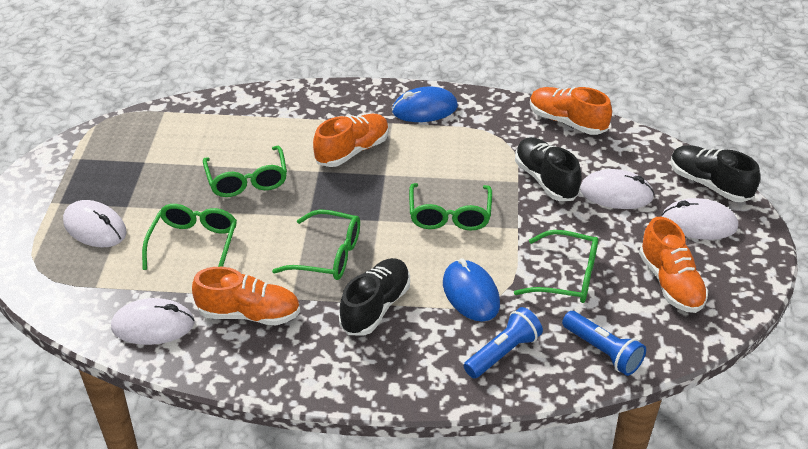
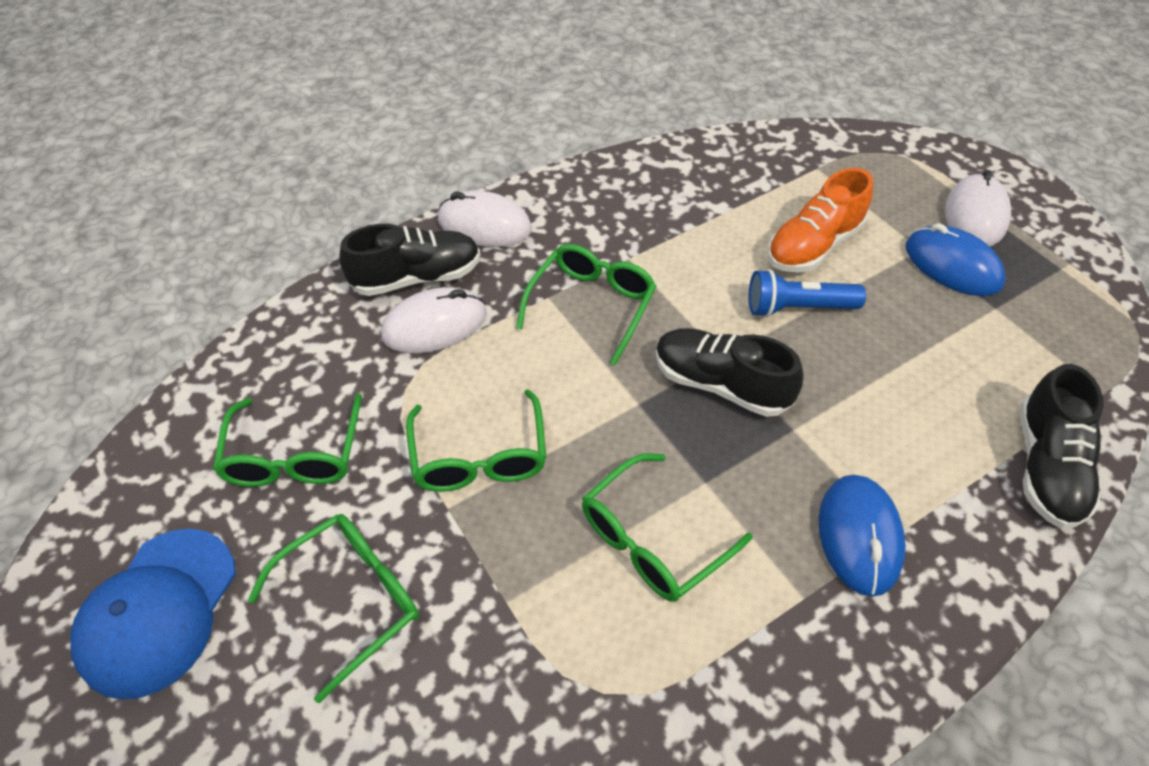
blue cap: 0 -> 1
blue flashlight: 2 -> 1
orange shoe: 4 -> 1
white mouse: 4 -> 3

